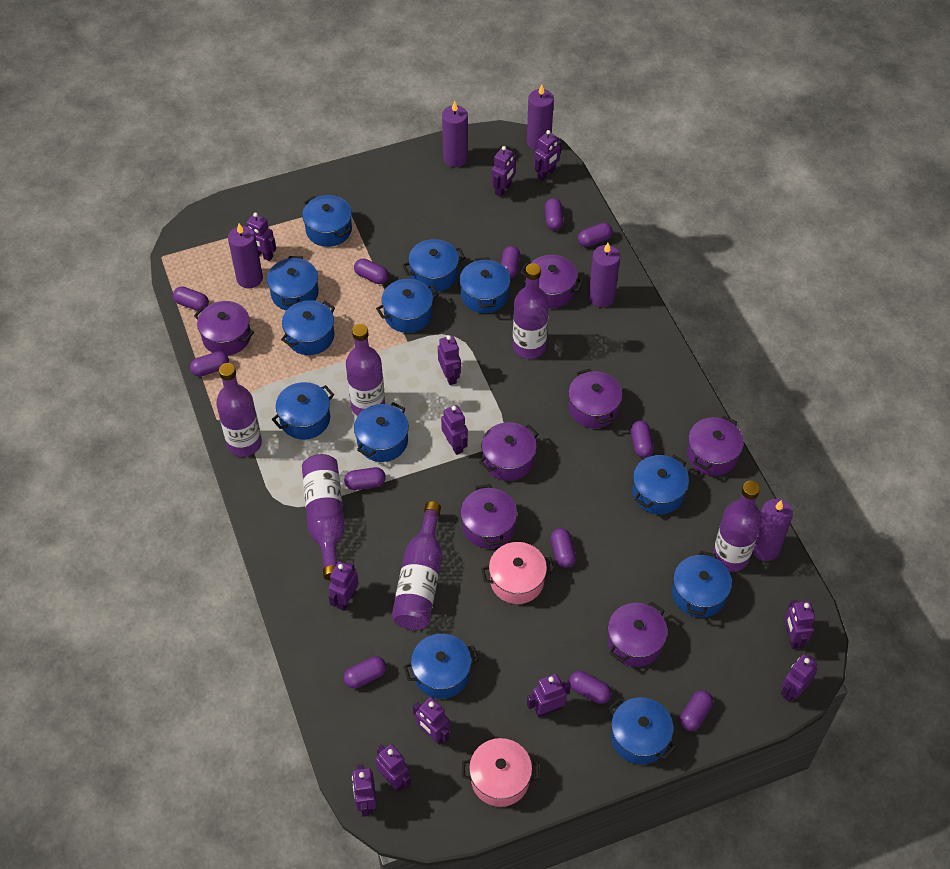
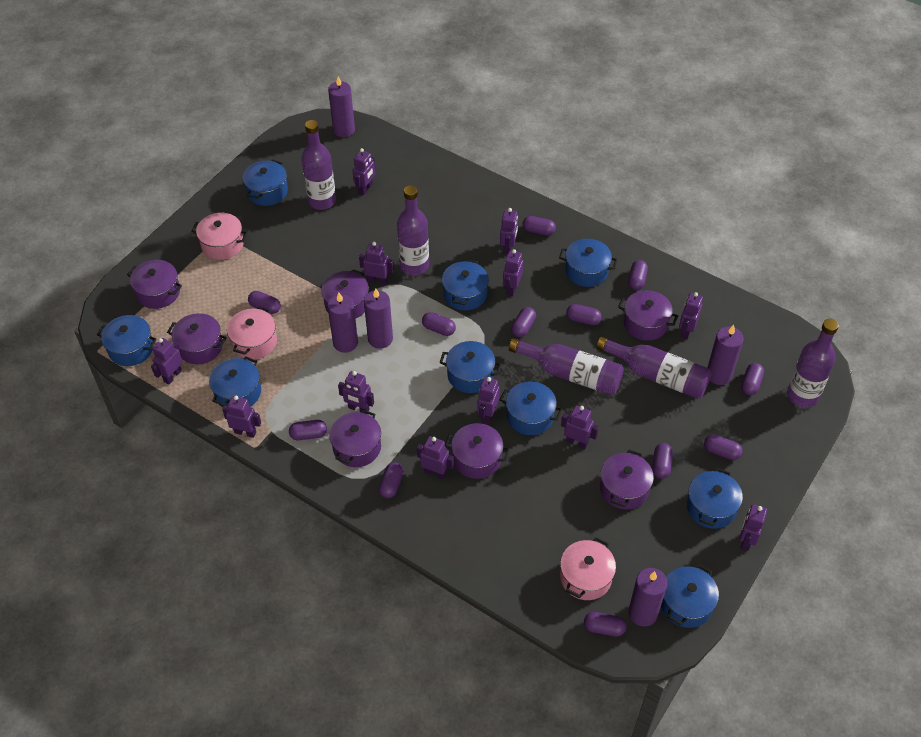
blue pot: 12 -> 9
pink pot: 2 -> 3
purple bottle: 6 -> 5

